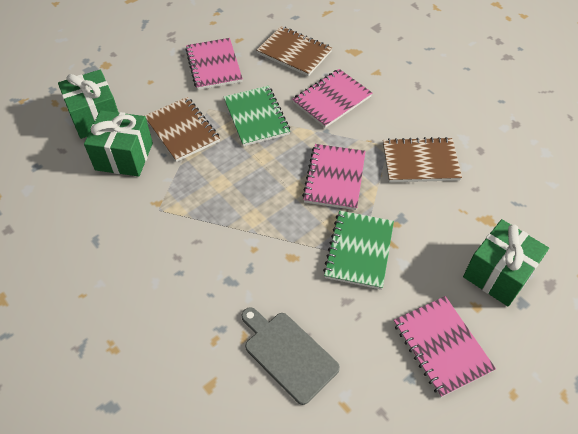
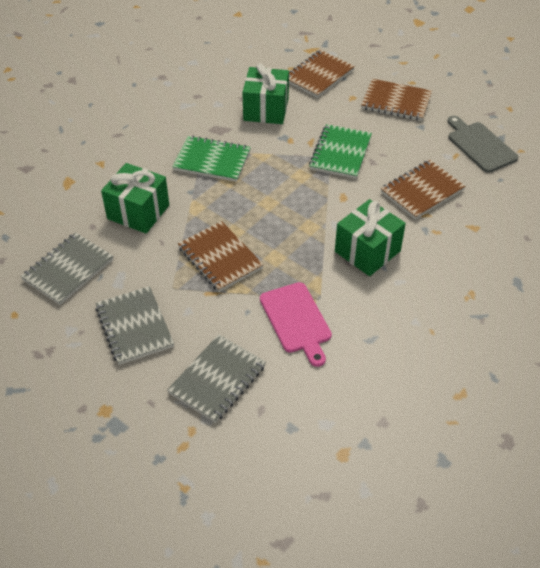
brown notebook: 3 -> 4
grey notebook: 0 -> 3
pink cutting board: 0 -> 1
pink notebook: 4 -> 0

